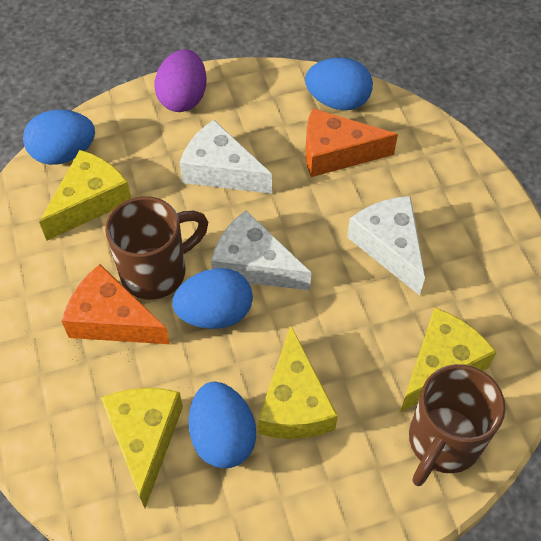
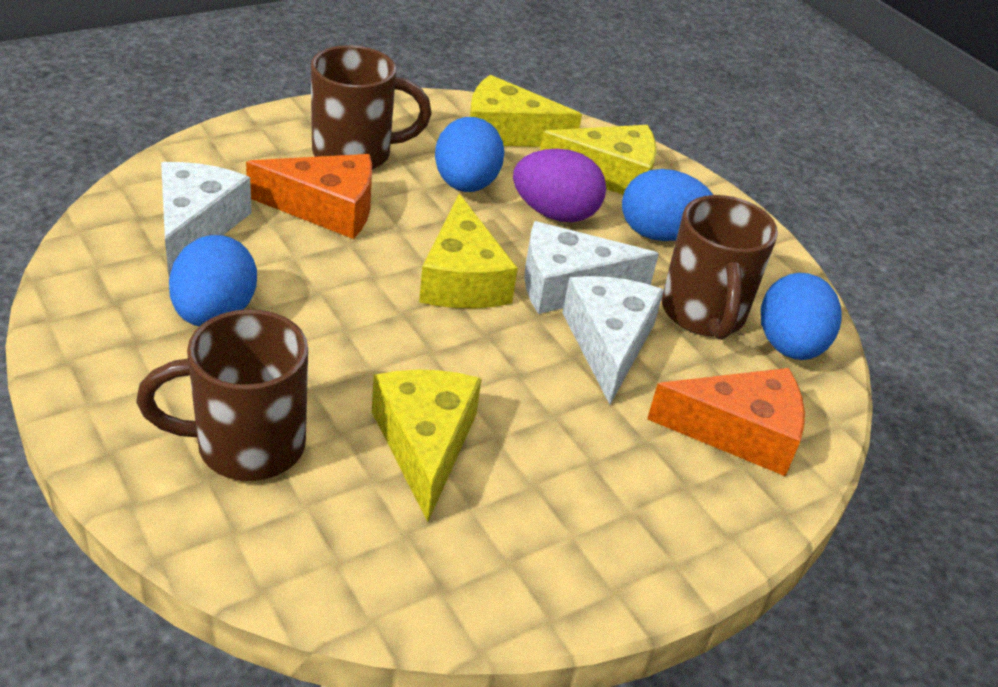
brown mug: 2 -> 3

